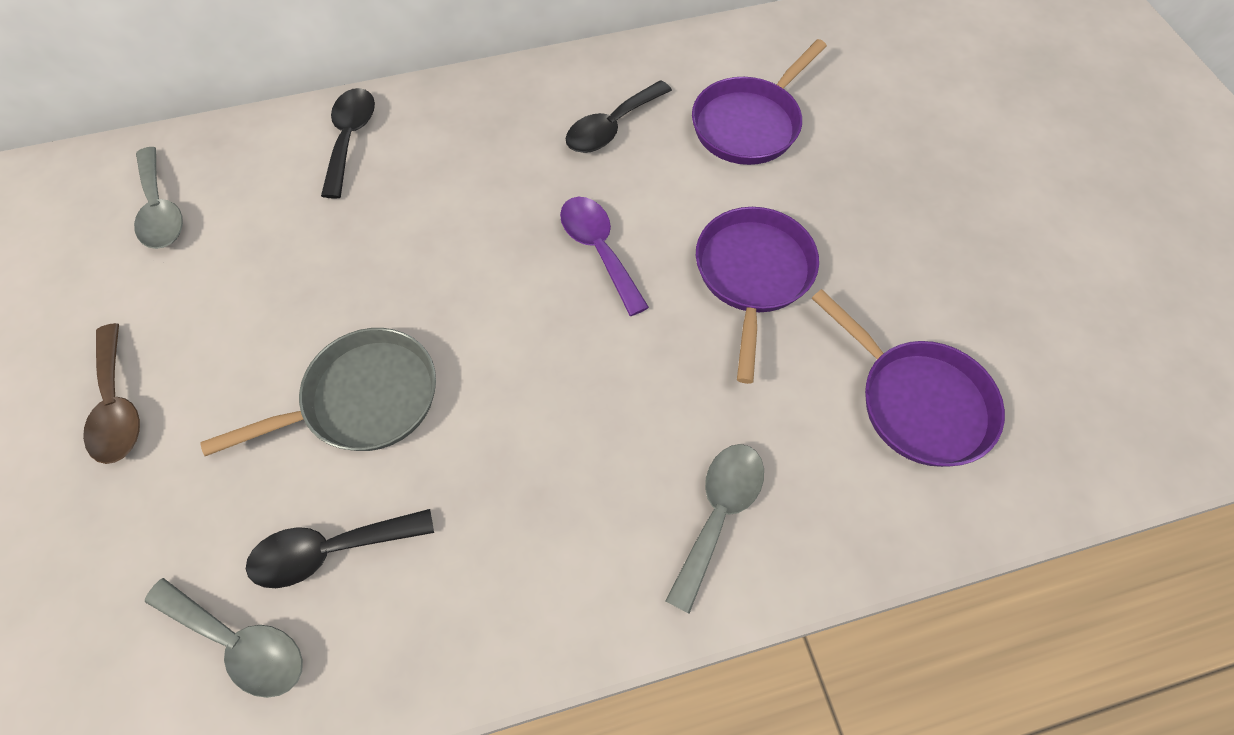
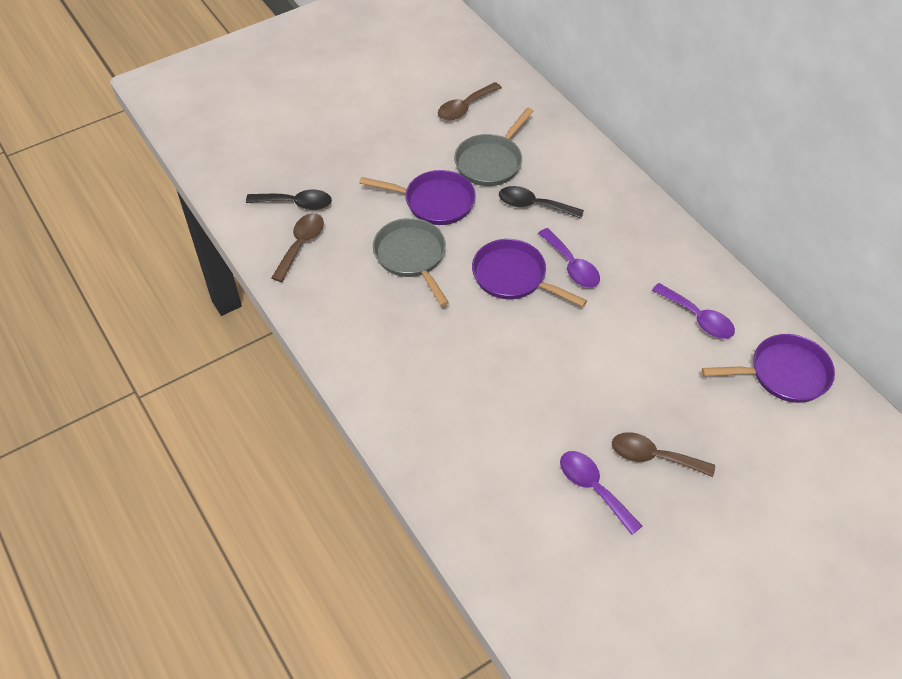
black spoon: 3 -> 2
brown spoon: 1 -> 3
grey pan: 1 -> 2
grey spoon: 3 -> 0
purple spoon: 1 -> 3

